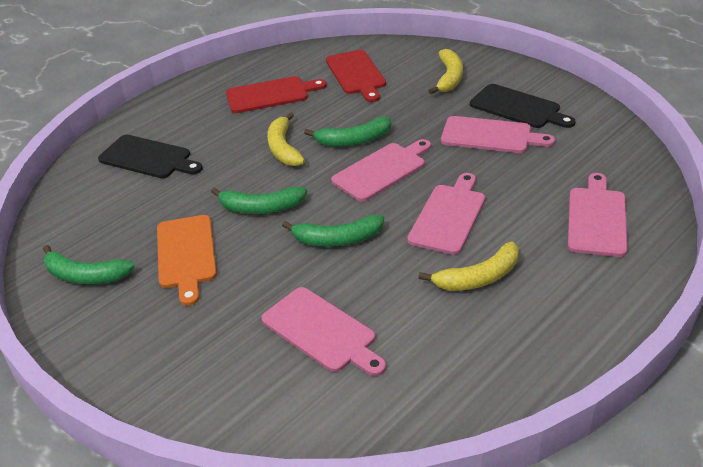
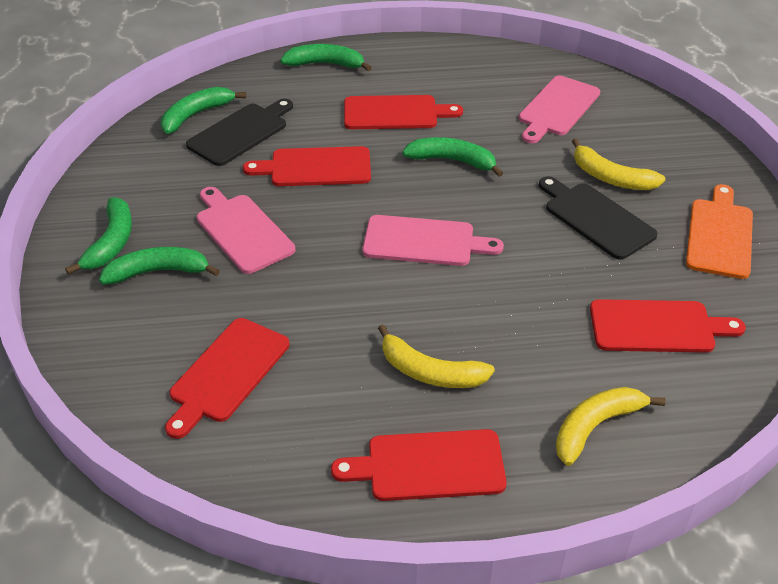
green banana: 4 -> 5
pink cutting board: 5 -> 3
red cutting board: 2 -> 5

